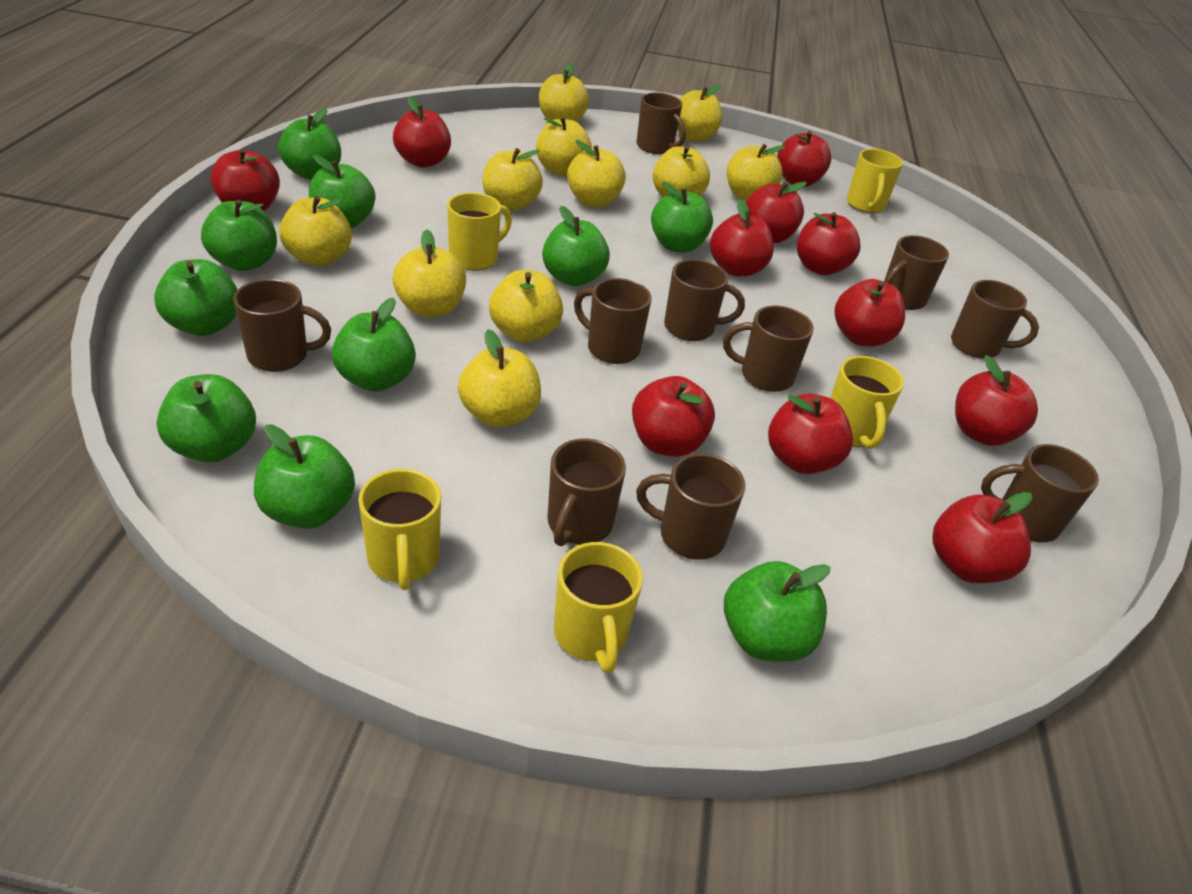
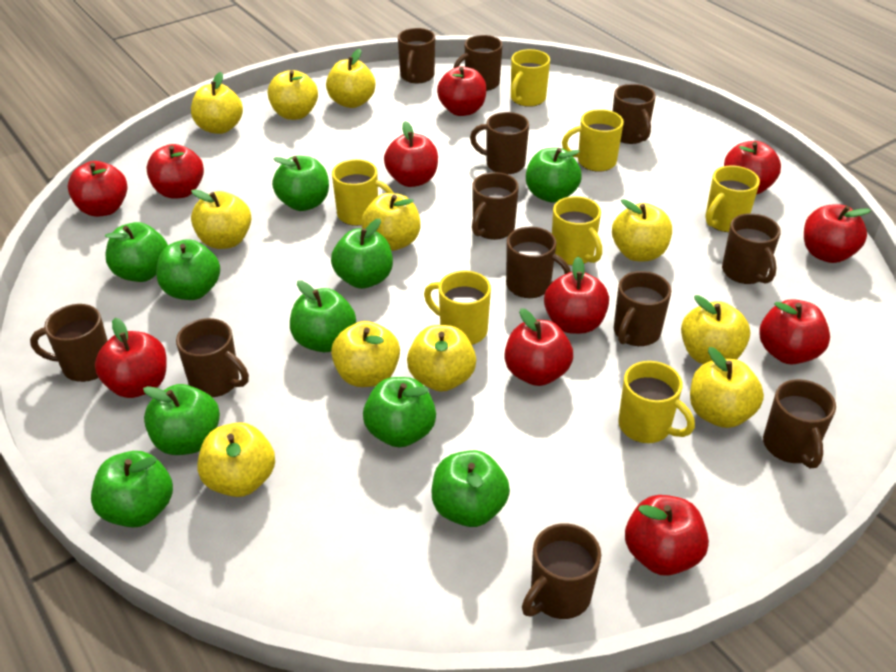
brown mug: 10 -> 12
yellow mug: 5 -> 7

